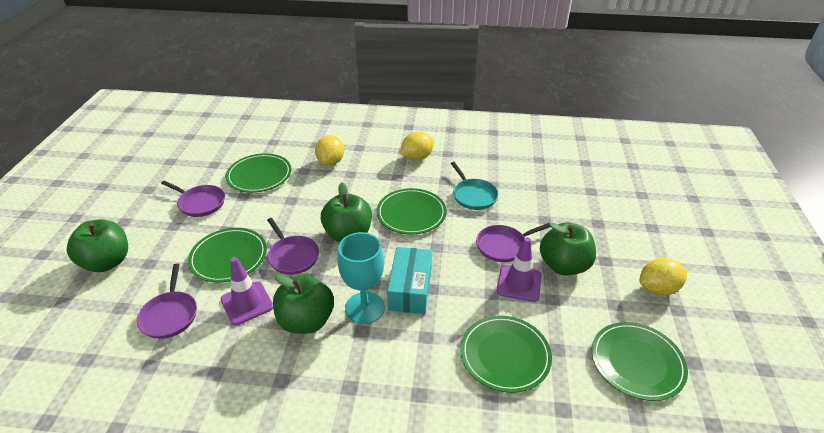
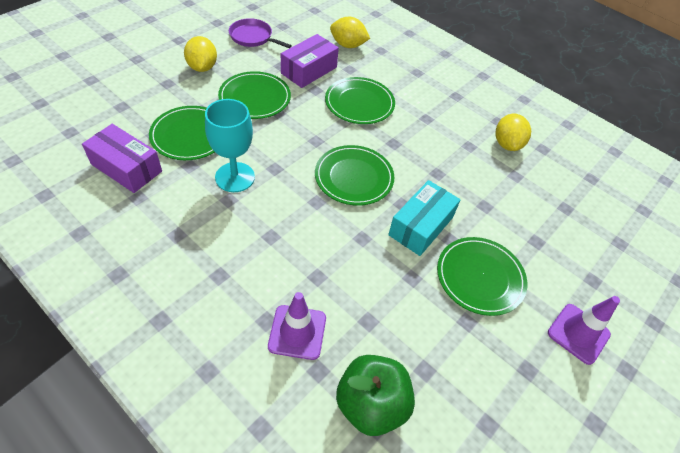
green apple: 4 -> 1
purple box: 0 -> 2
purple pan: 4 -> 1
turquoise pan: 1 -> 0

